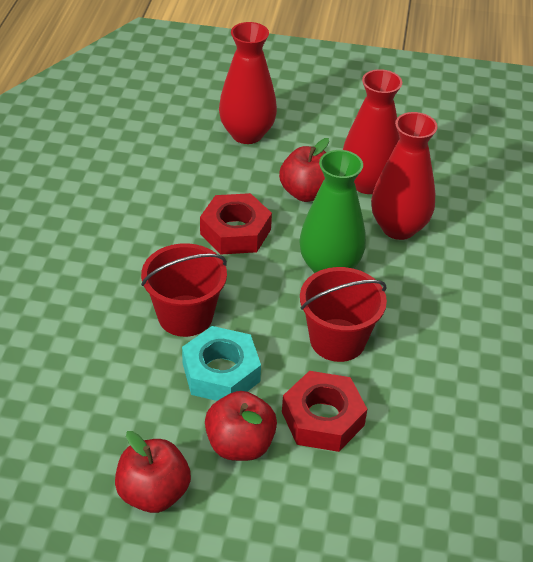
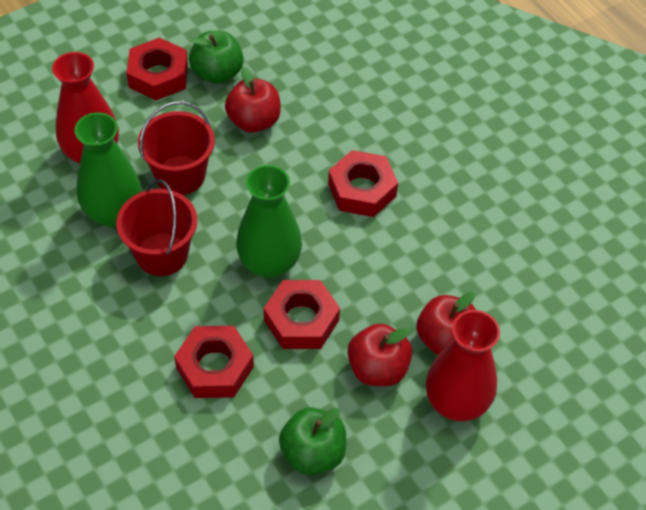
green apple: 0 -> 2
green vase: 1 -> 2
red nut: 2 -> 4
red vase: 3 -> 2
turquoise nut: 1 -> 0

